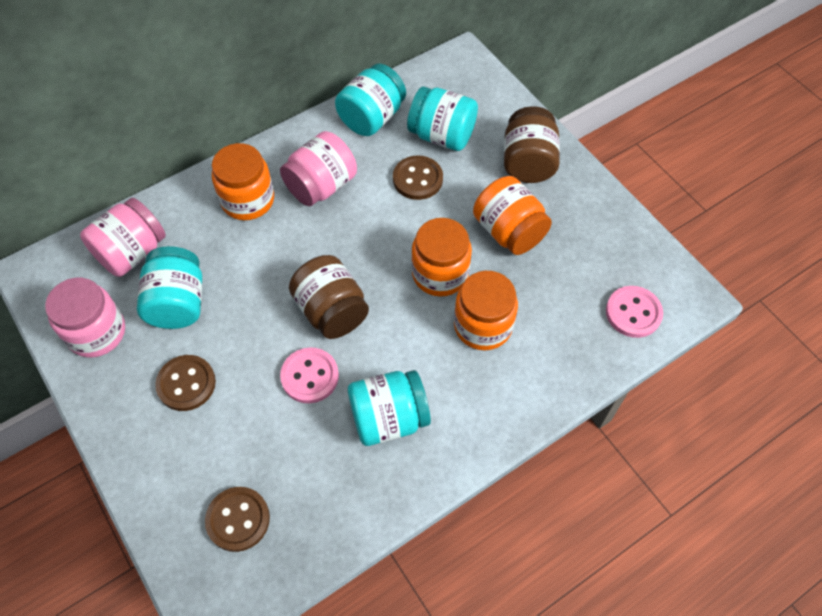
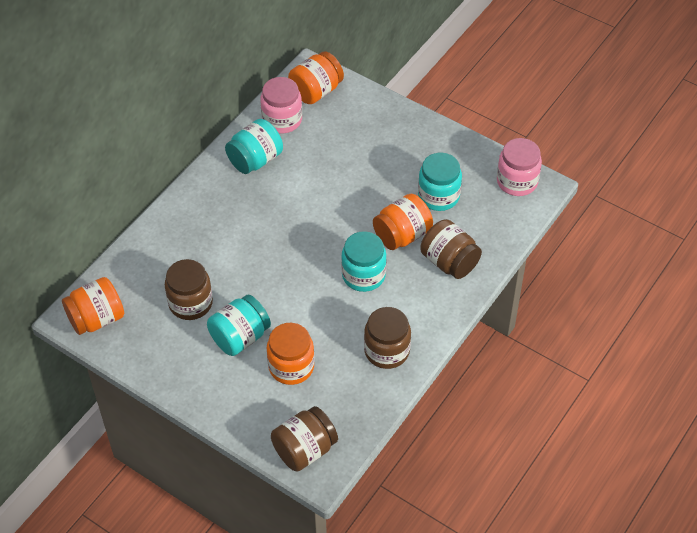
brown button: 3 -> 0
brown jar: 2 -> 4
pink button: 2 -> 0
pink jar: 3 -> 2

